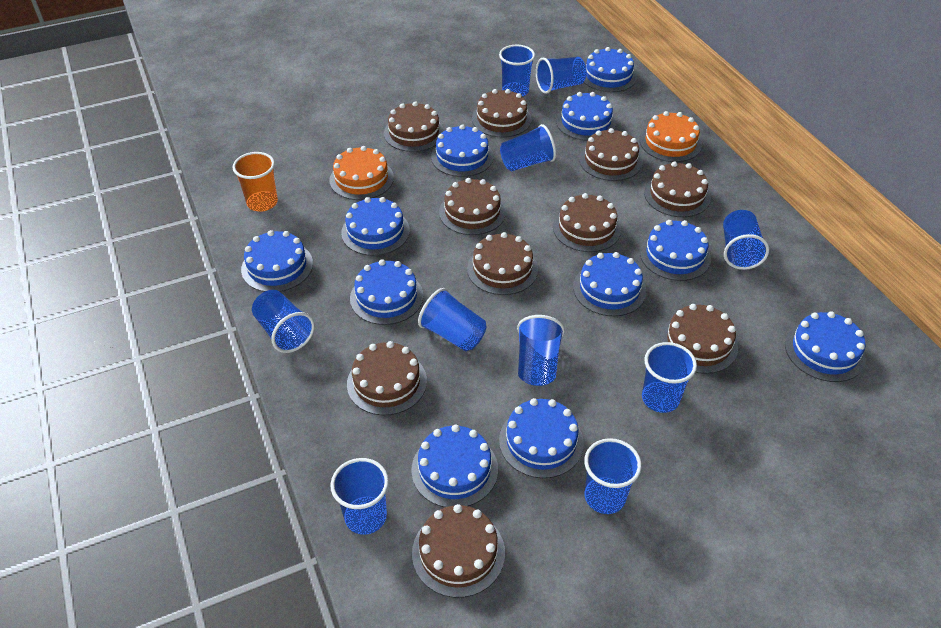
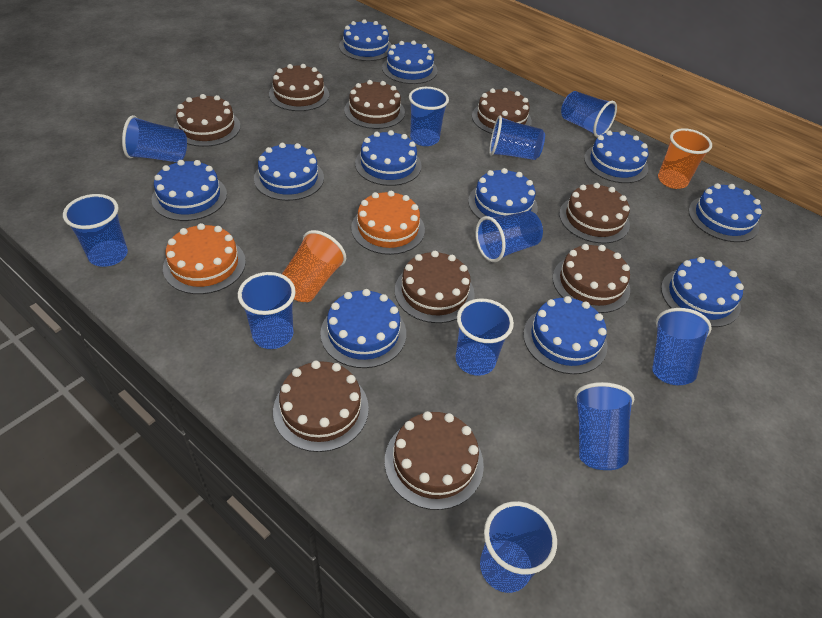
blue cup: 10 -> 11
brown cake: 10 -> 9
orange cup: 1 -> 2

